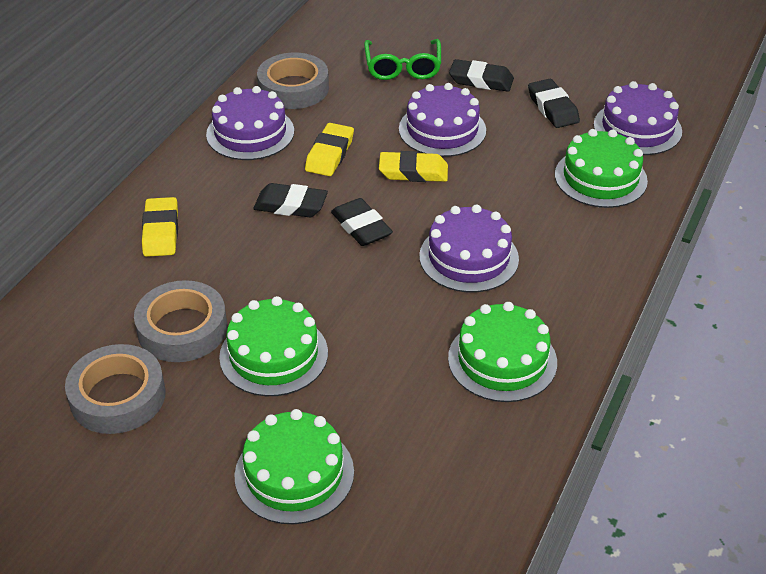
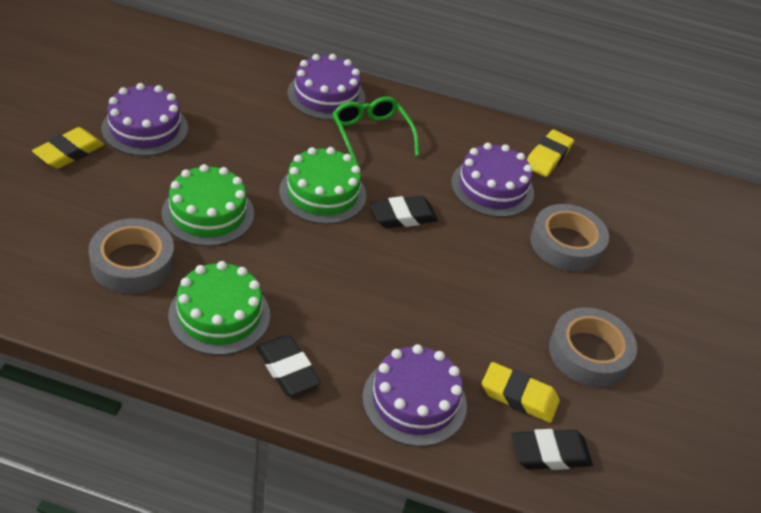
black eraser: 4 -> 3
green cake: 4 -> 3

